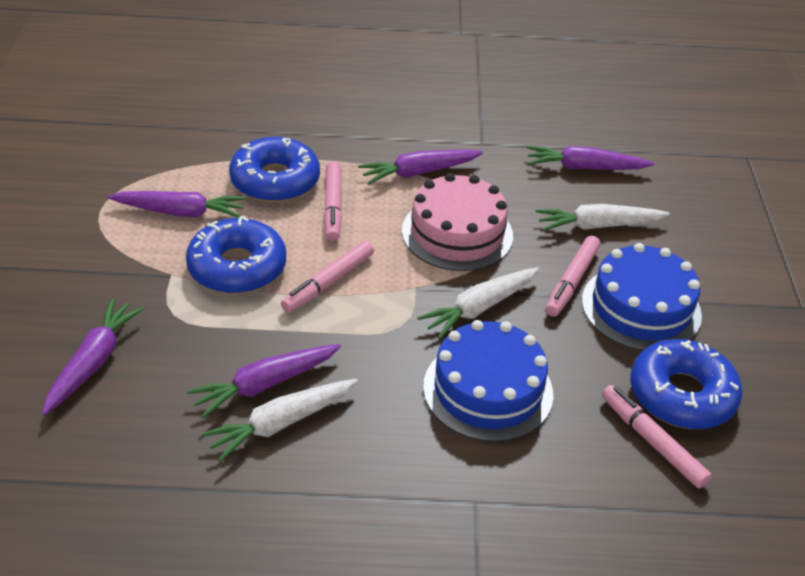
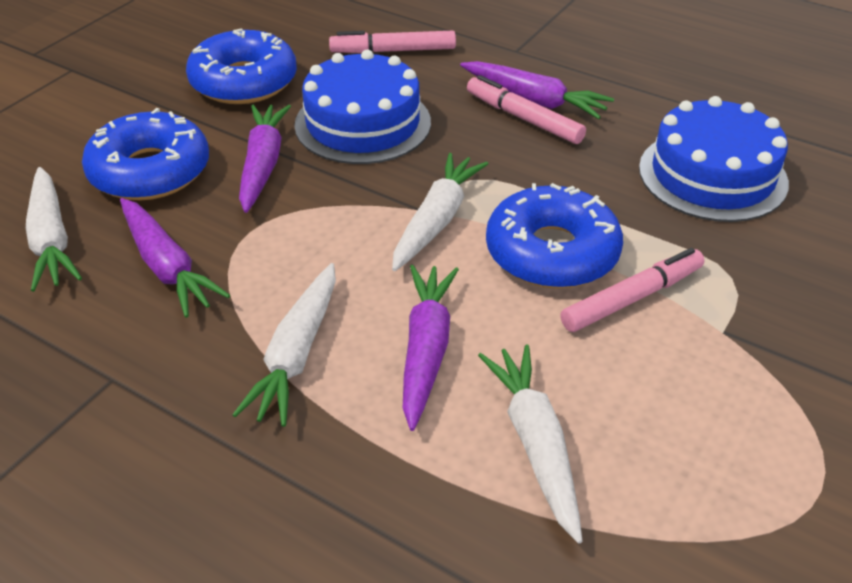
pink cake: 1 -> 0
pink marker: 4 -> 3
purple carrot: 5 -> 4
white carrot: 3 -> 4

